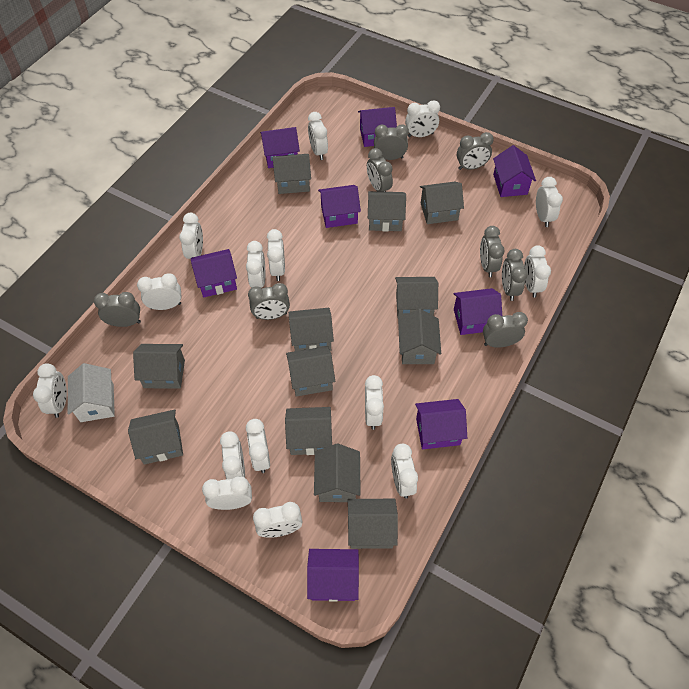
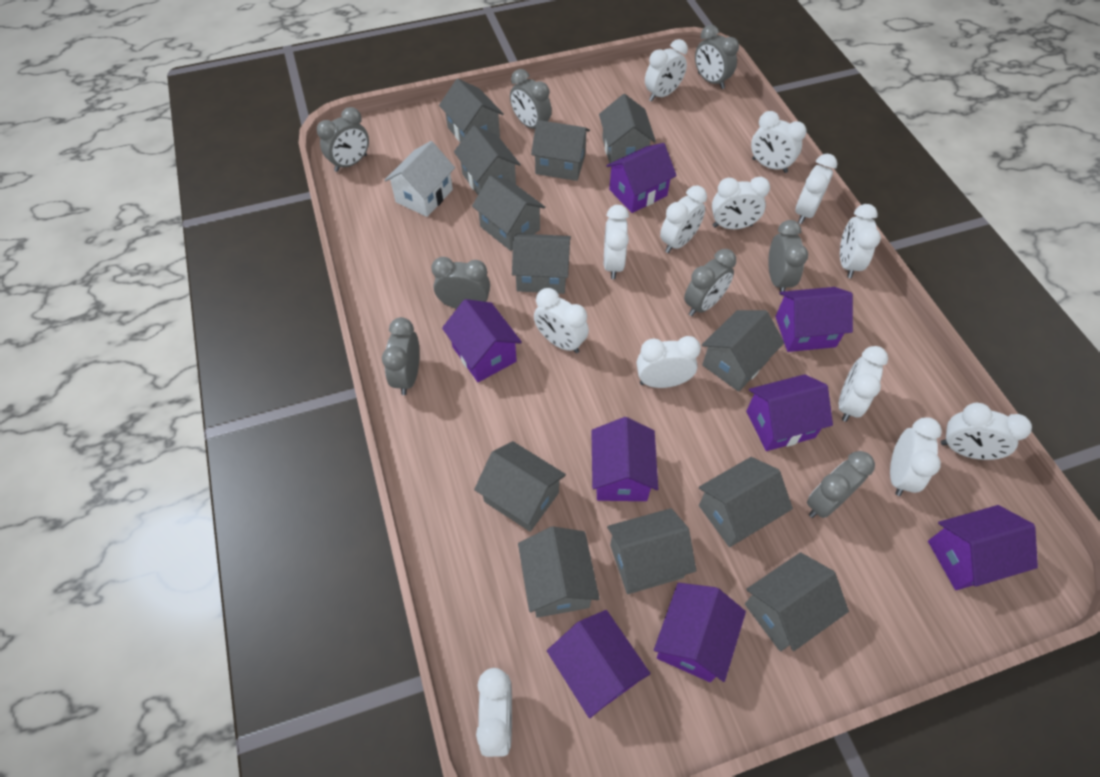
white clock: 15 -> 13

